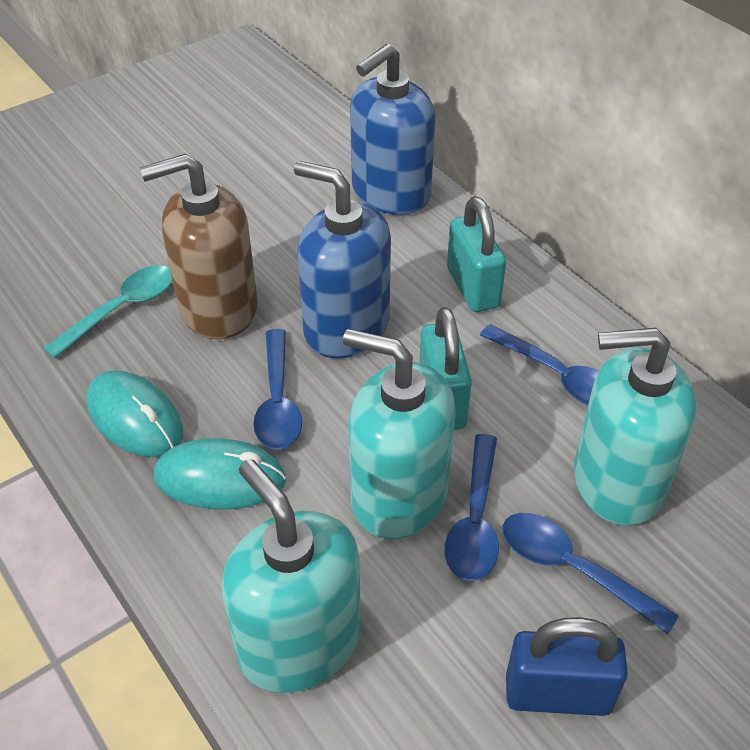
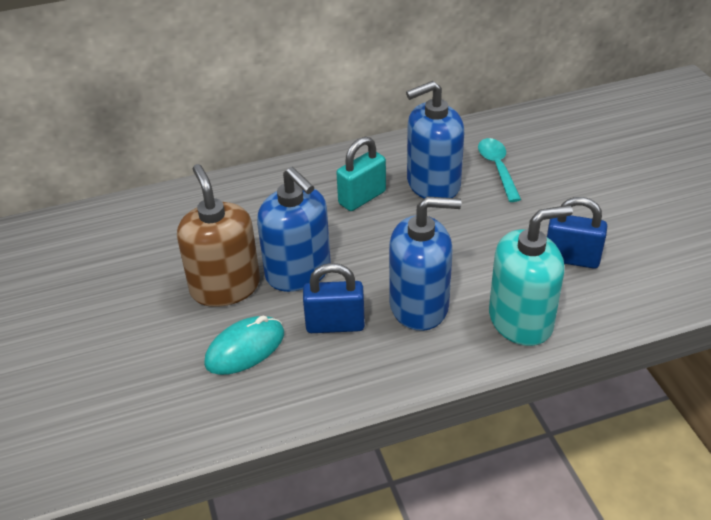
blue padlock: 1 -> 2
blue soap dispenser: 2 -> 3
blue spoon: 4 -> 0
turquoise mouse: 2 -> 1
turquoise padlock: 2 -> 1
turquoise soap dispenser: 3 -> 1

